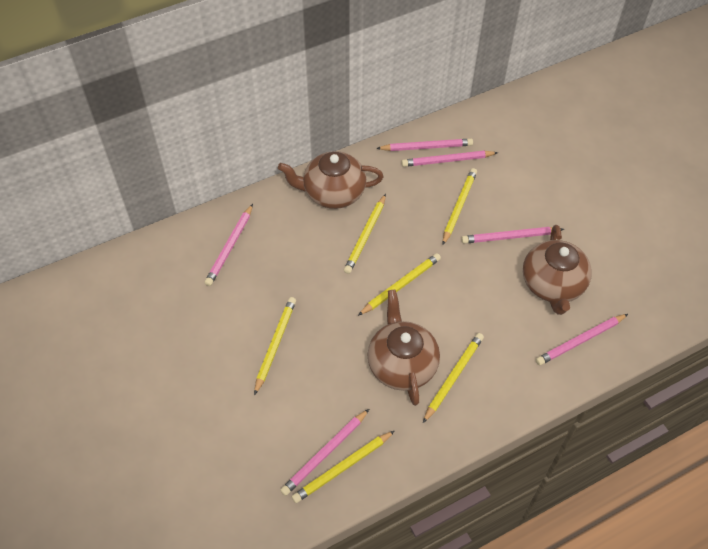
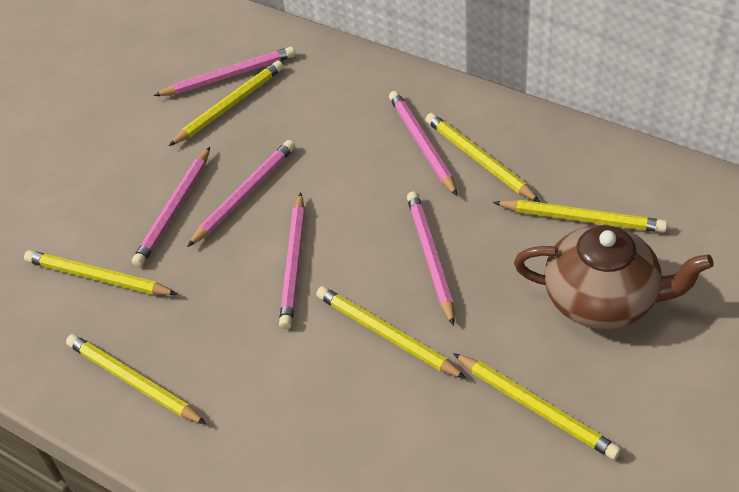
brown teapot: 3 -> 1
yellow pencil: 6 -> 7

